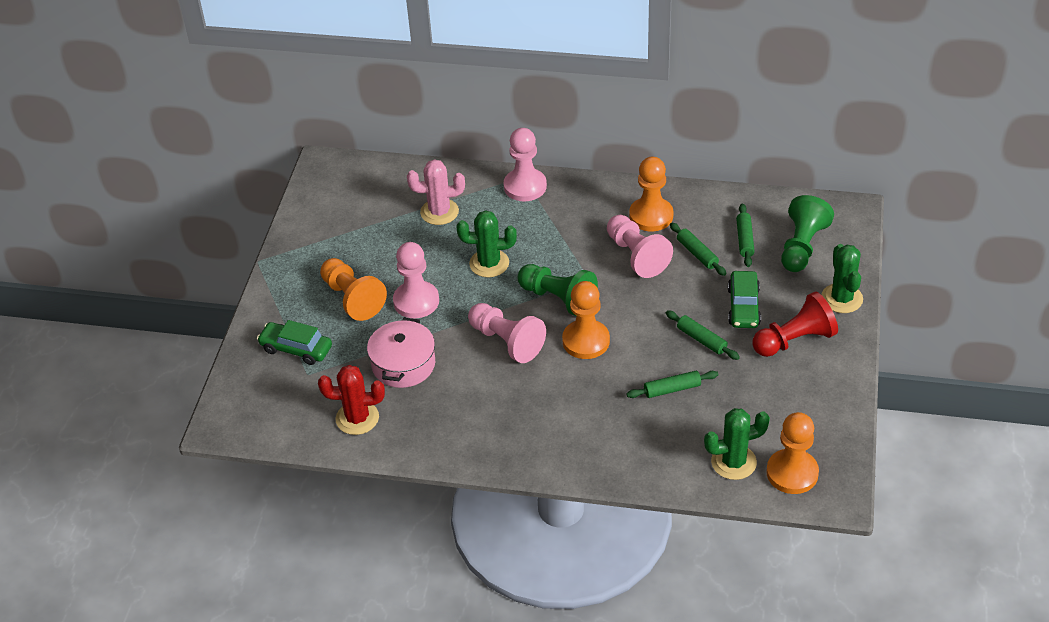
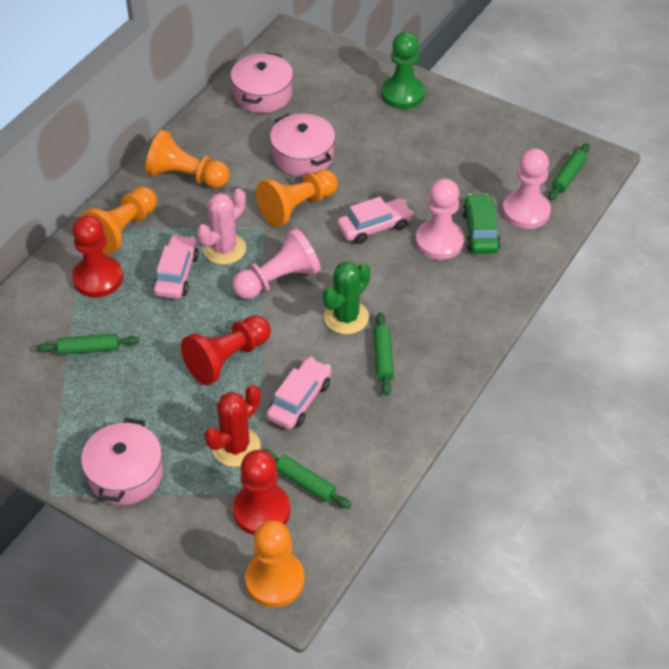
green cactus: 3 -> 1
green car: 2 -> 1
green pawn: 2 -> 1
pink car: 0 -> 3
pink pawn: 4 -> 3
pink pot: 1 -> 3
red pawn: 1 -> 3

